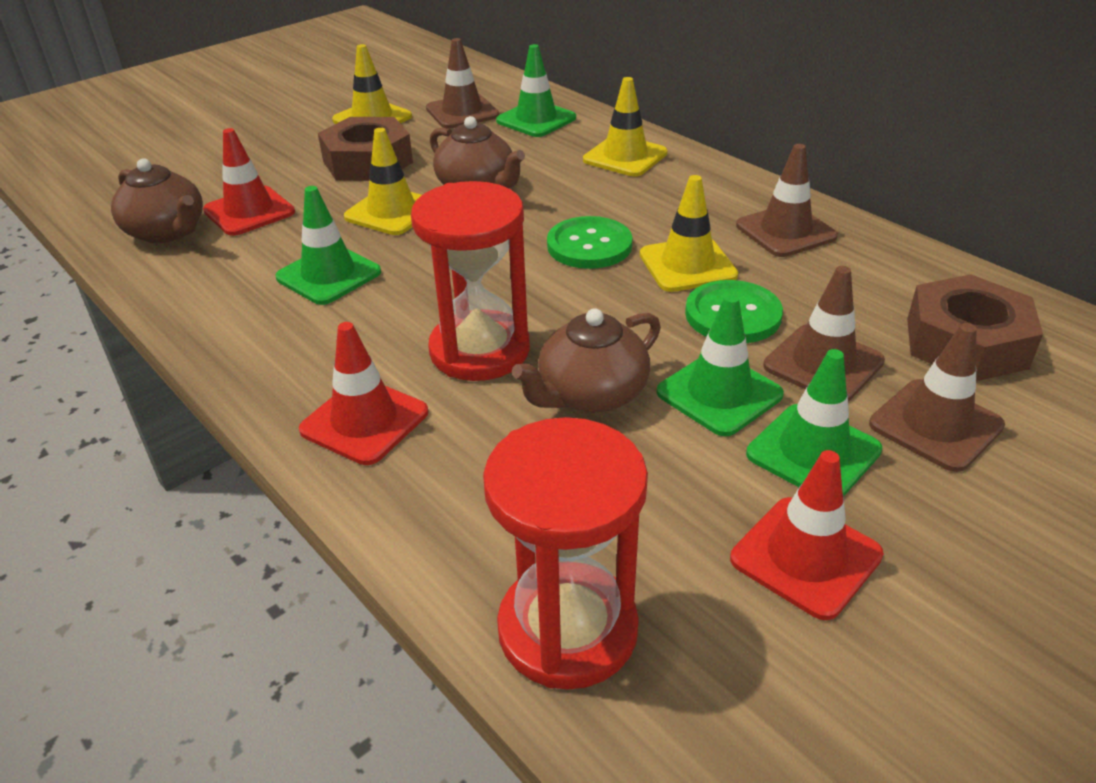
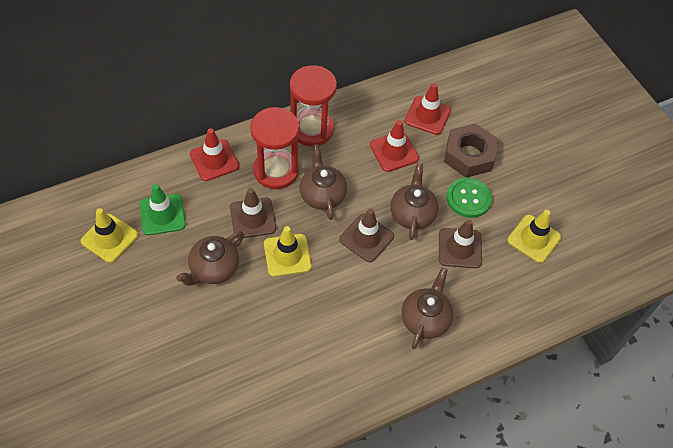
brown nut: 2 -> 1
brown teapot: 3 -> 4
brown traffic cone: 4 -> 3
green button: 2 -> 1
green traffic cone: 4 -> 1
yellow traffic cone: 4 -> 3

